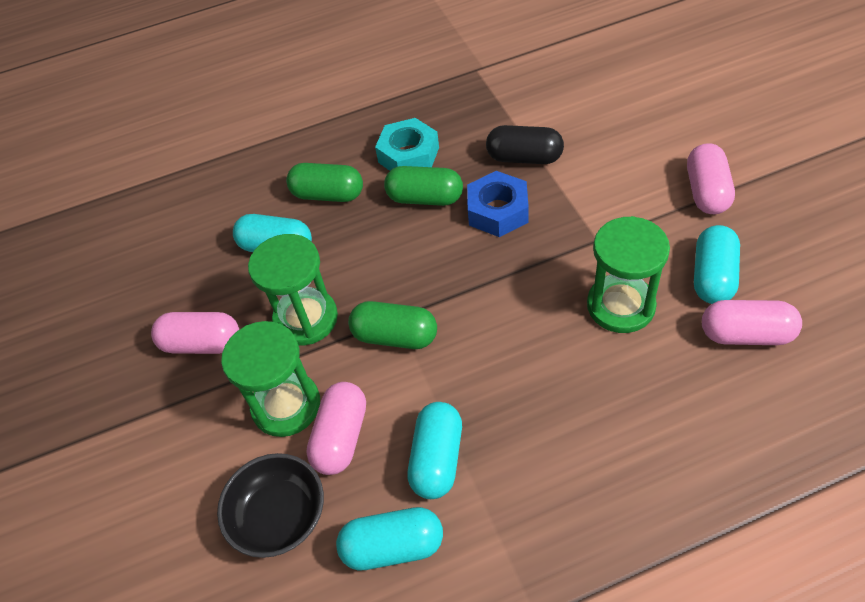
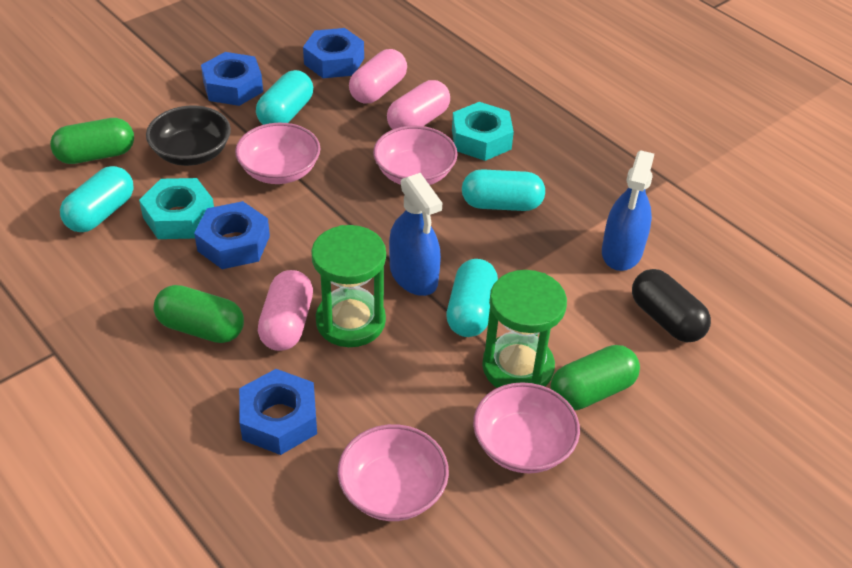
blue nut: 1 -> 4
blue spray bottle: 0 -> 2
green hourglass: 3 -> 2
pink bowl: 0 -> 4
pink capsule: 4 -> 3
turquoise nut: 1 -> 2

